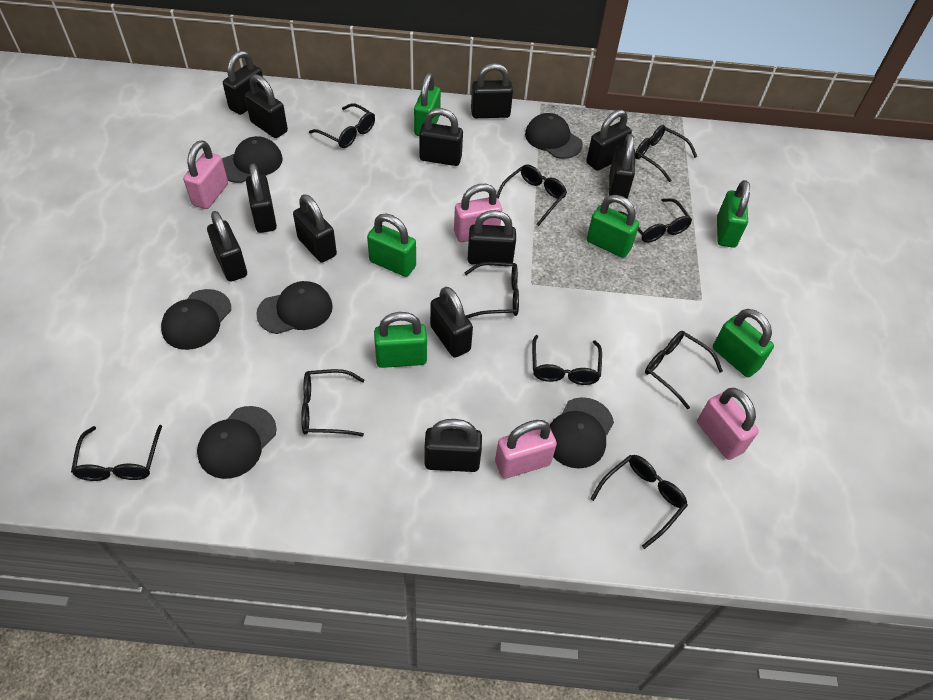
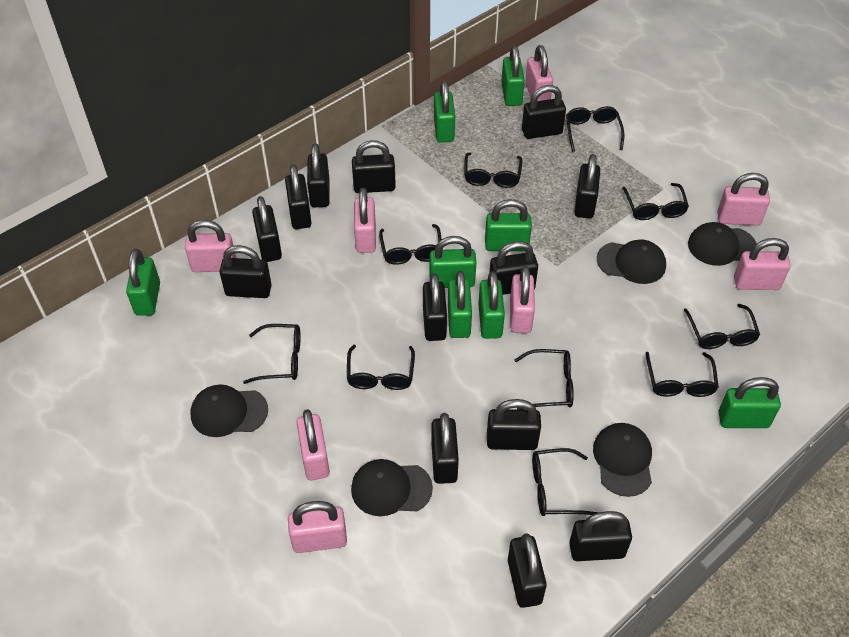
black cap: 6 -> 5
black padlock: 12 -> 13
green padlock: 6 -> 8
pink padlock: 4 -> 8

